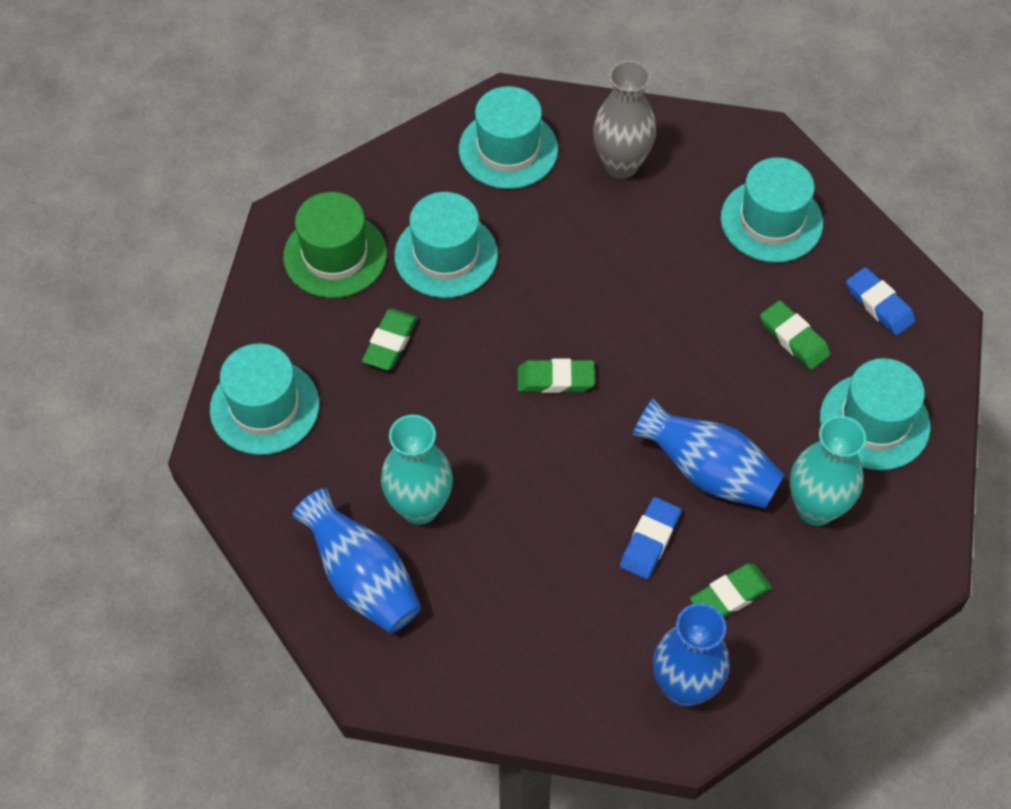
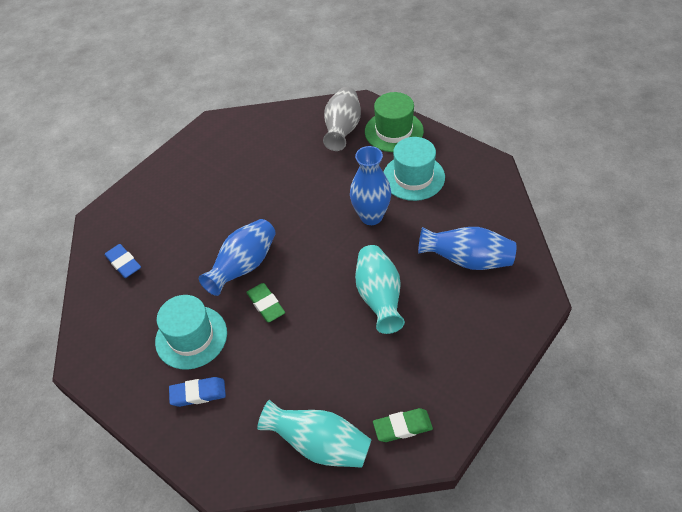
green eraser: 4 -> 2
turquoise hat: 5 -> 2

